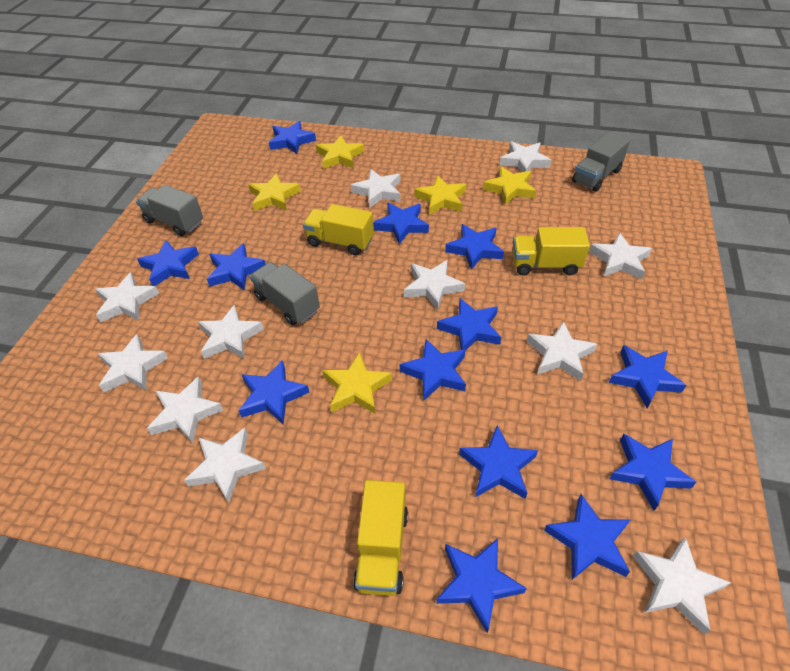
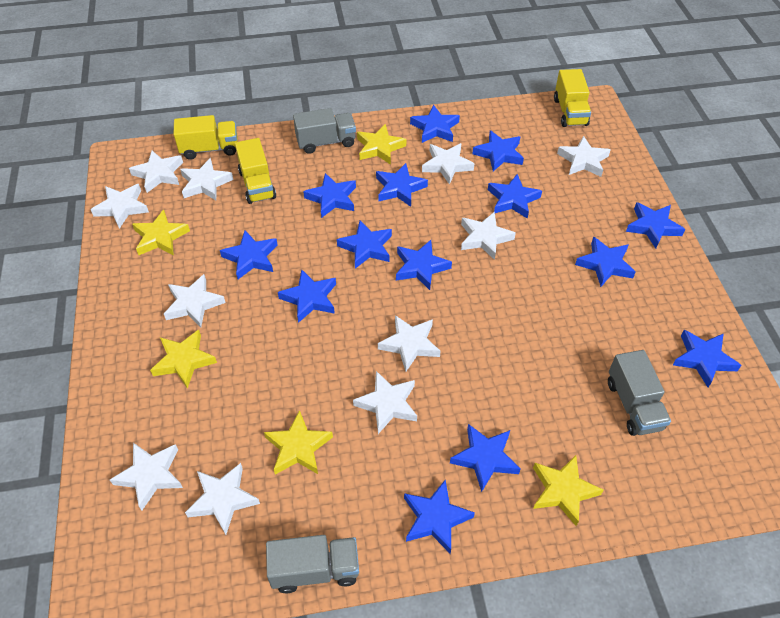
blue star: 13 -> 14

